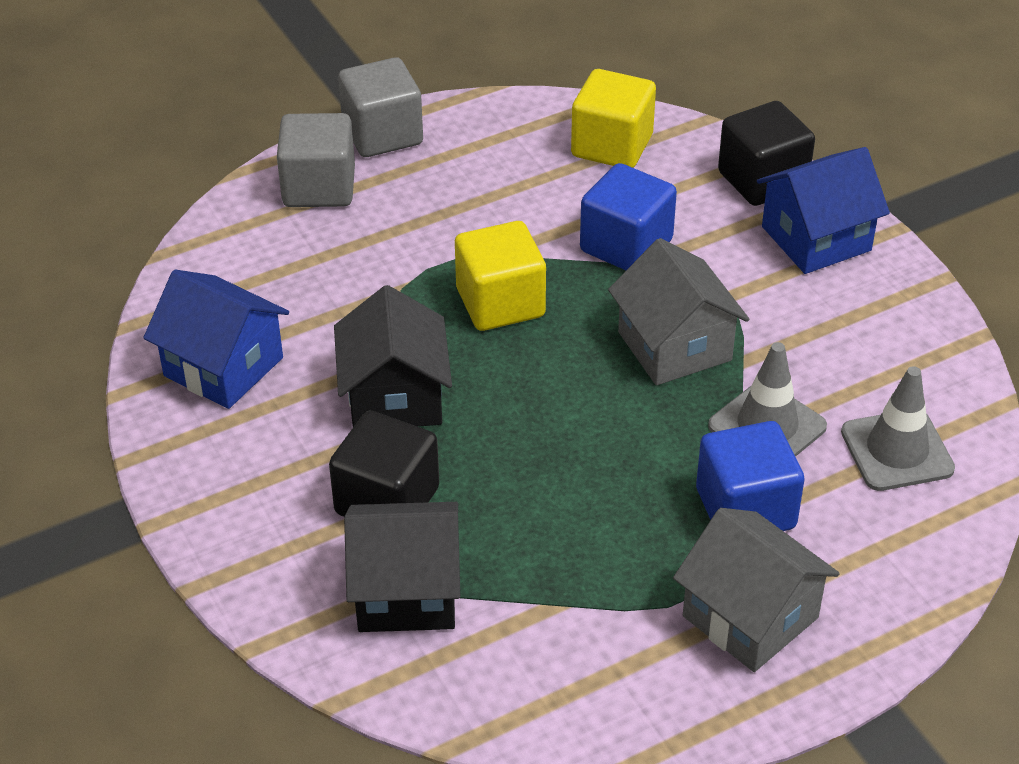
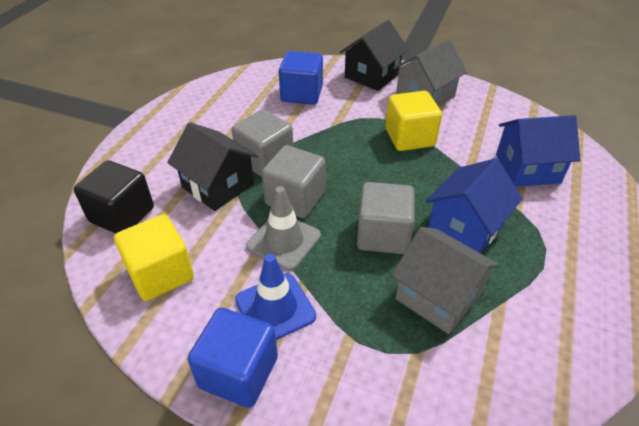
black cube: 2 -> 1
blue traffic cone: 0 -> 1
grey cube: 2 -> 3
grey traffic cone: 2 -> 1

